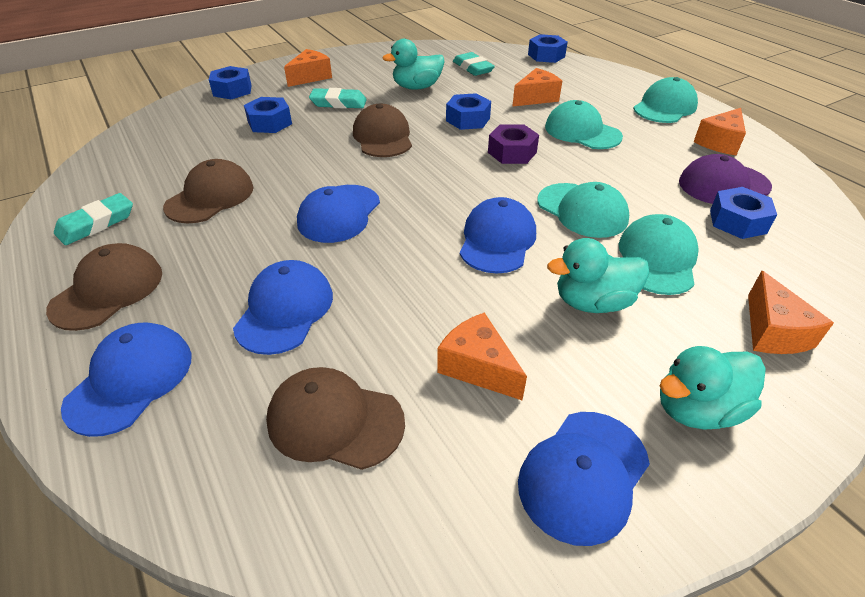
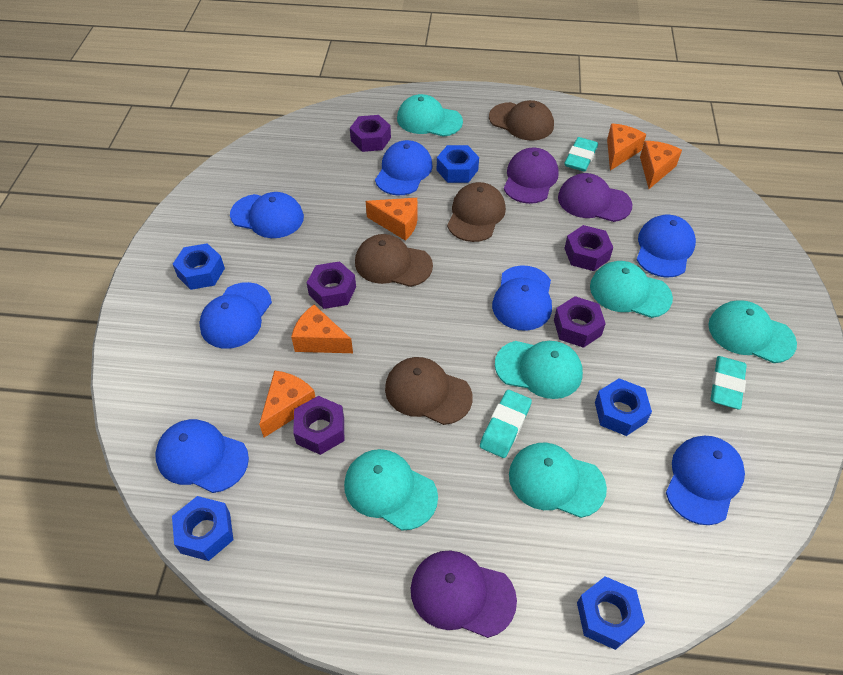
blue cap: 5 -> 7
purple cap: 1 -> 3
purple nut: 1 -> 5
turquoise cap: 4 -> 6
turquoise duck: 3 -> 0

